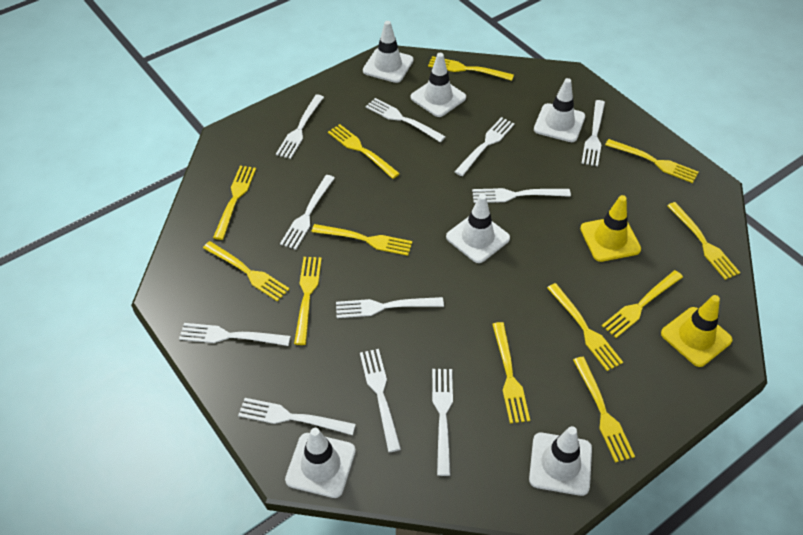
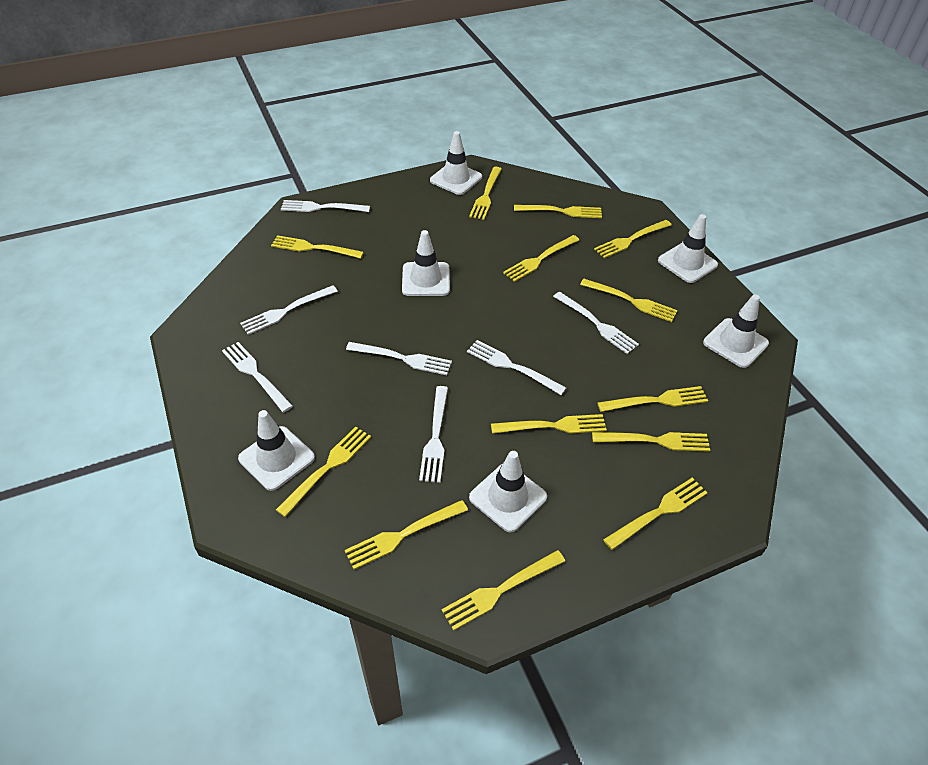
white fork: 11 -> 7
yellow fork: 12 -> 13
yellow traffic cone: 2 -> 0

